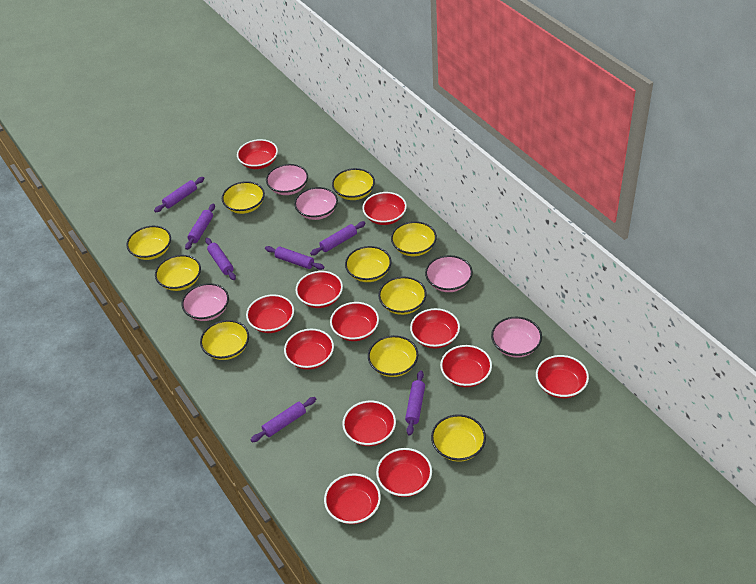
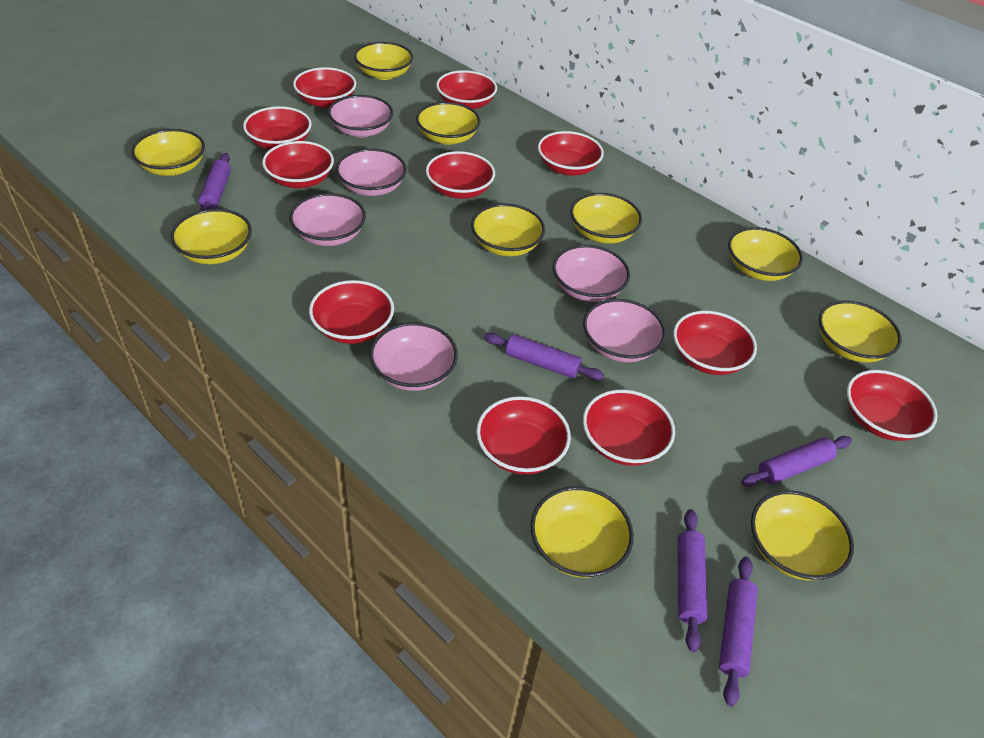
pink bowl: 5 -> 6
purple rolling pin: 7 -> 5
red bowl: 12 -> 11

